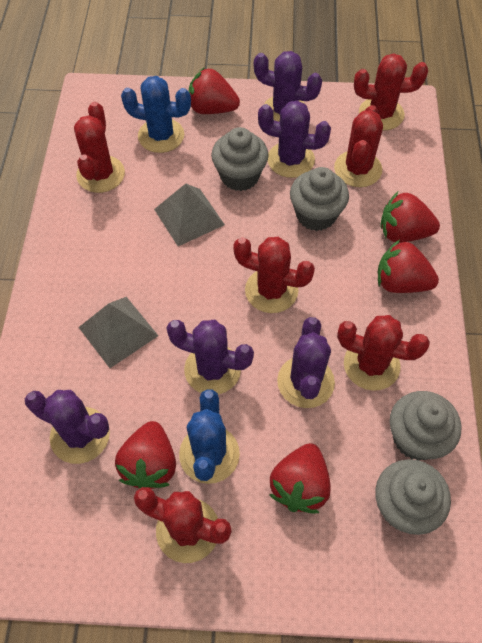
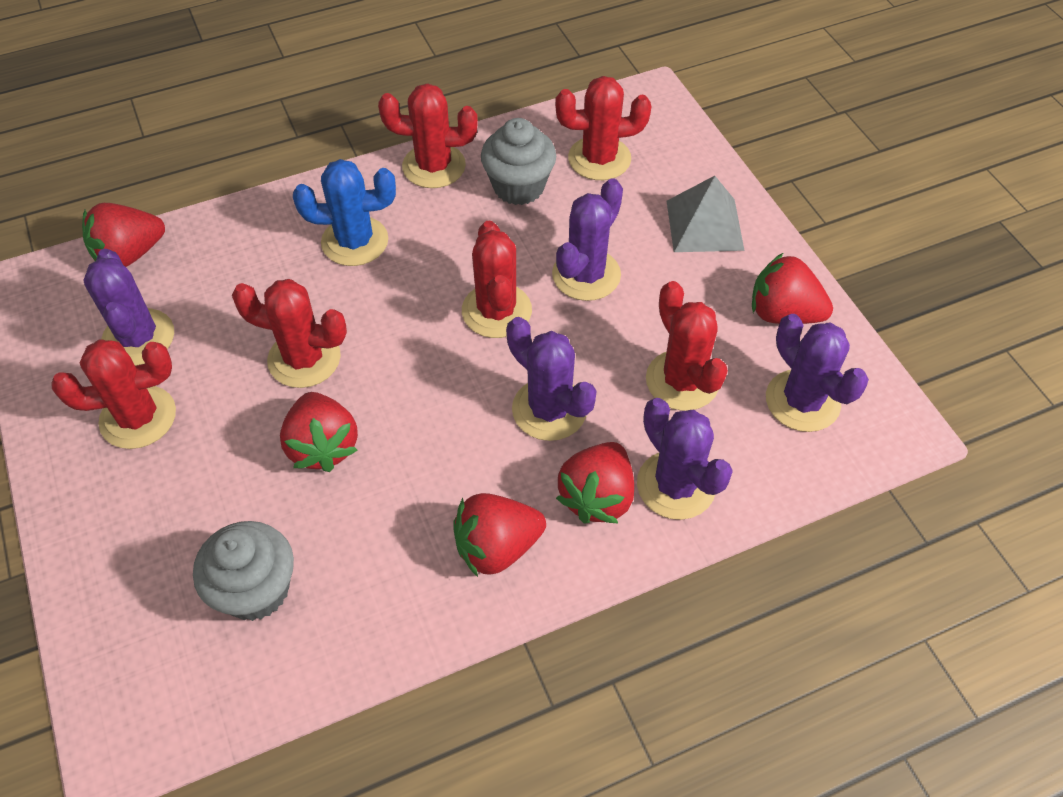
blue cactus: 2 -> 1
grey cupcake: 4 -> 2
grey pyramid: 2 -> 1

